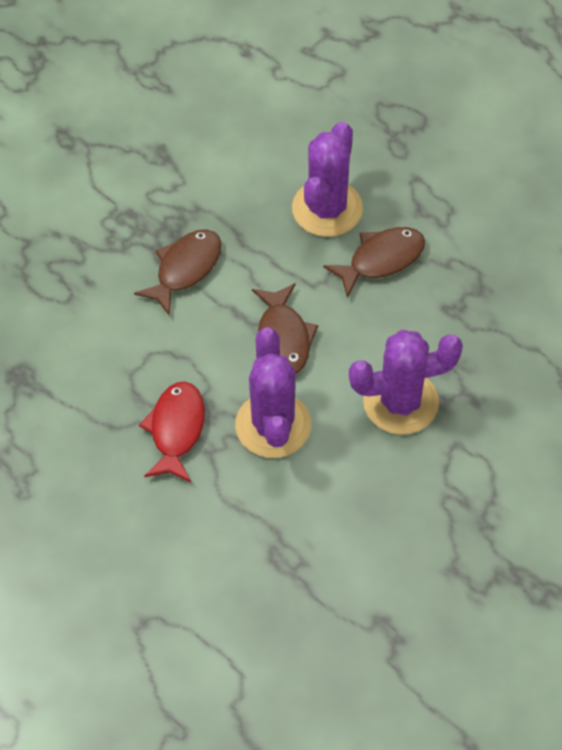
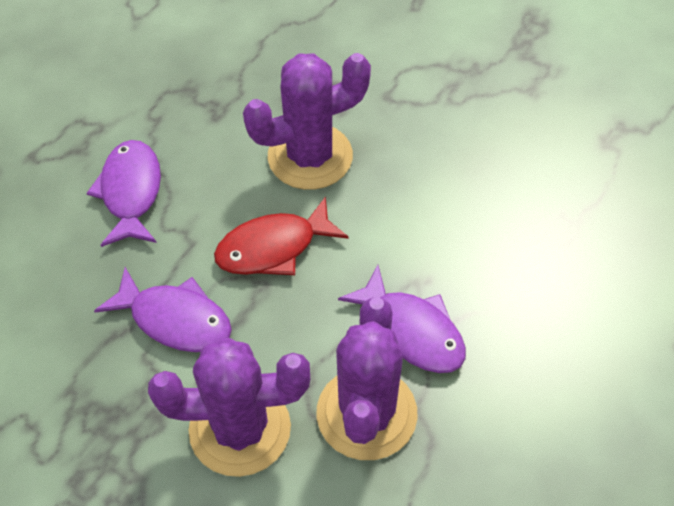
brown fish: 3 -> 0
purple fish: 0 -> 3

